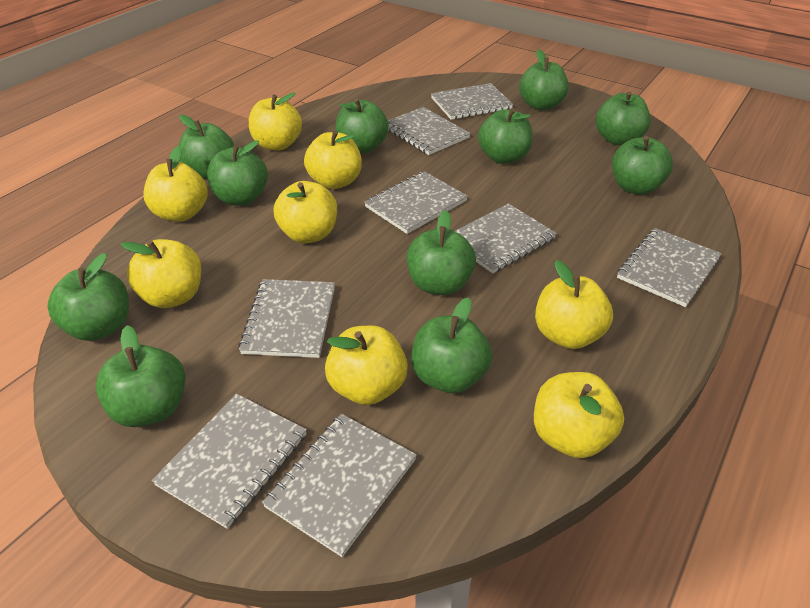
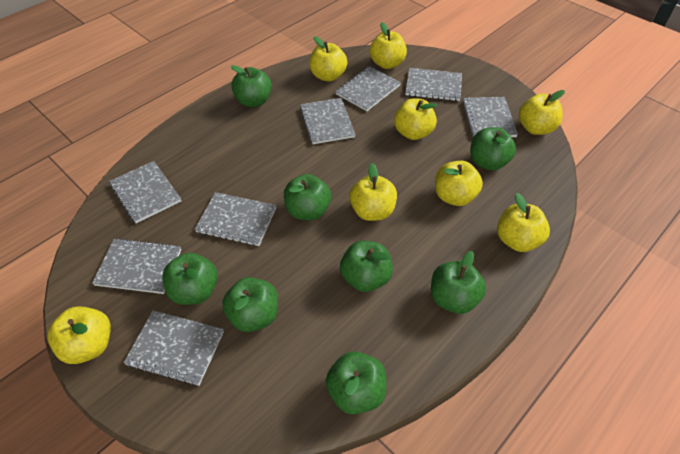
green apple: 11 -> 8

